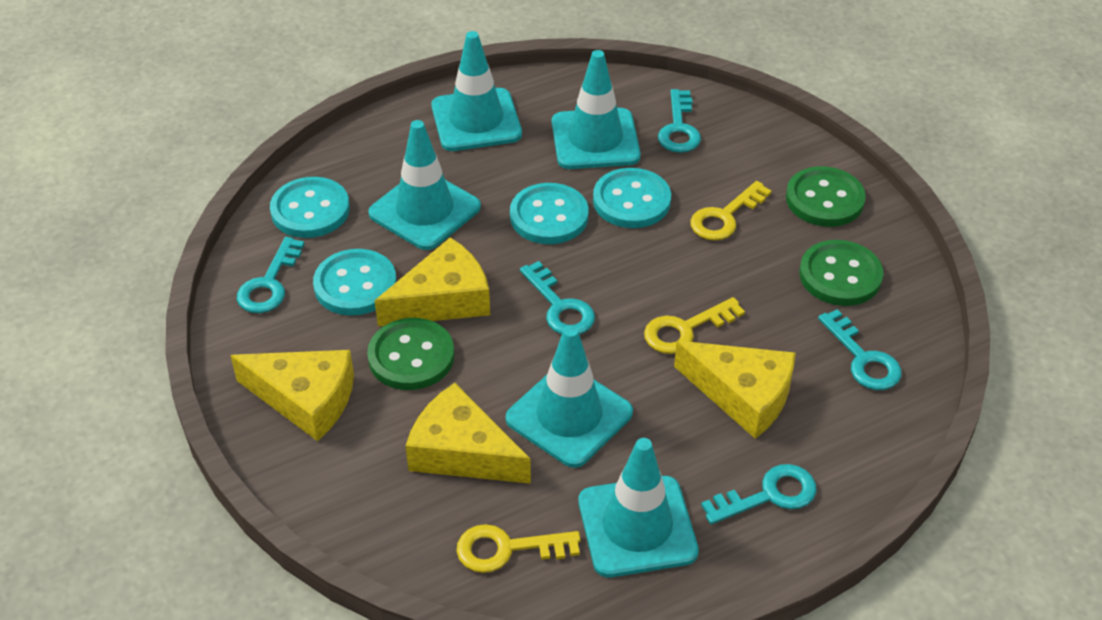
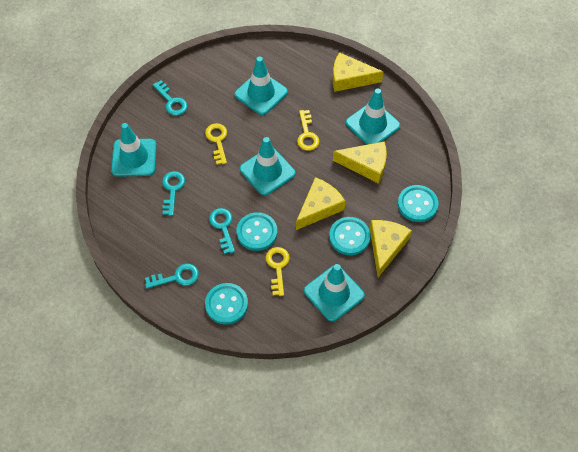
green button: 3 -> 0
turquoise key: 5 -> 4

